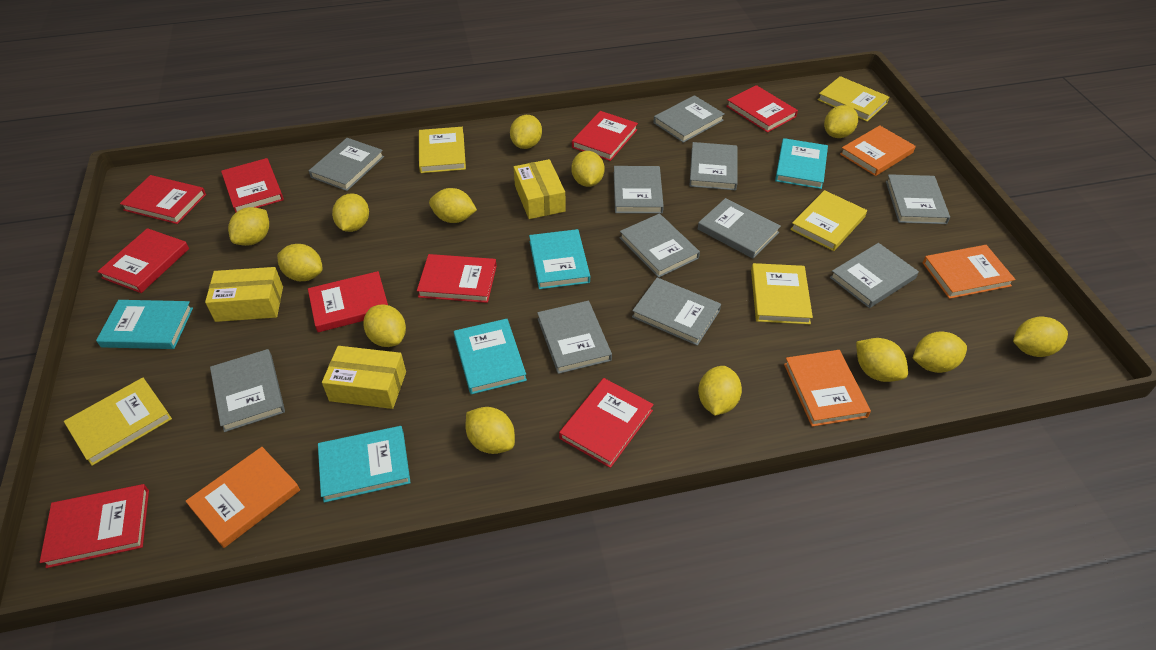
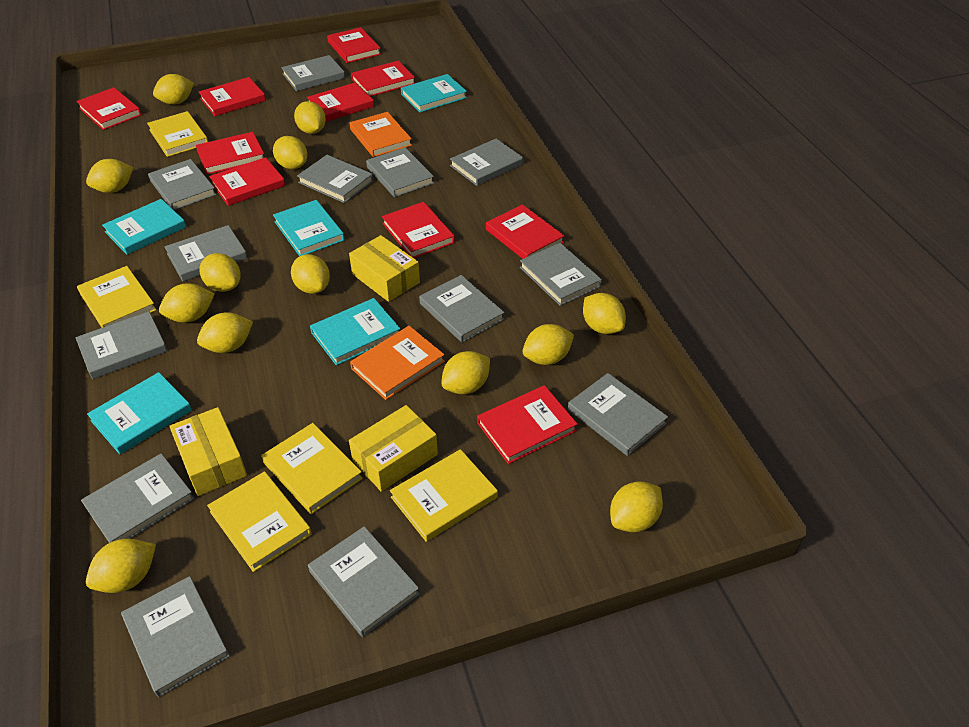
grey book: 11 -> 13
orange book: 4 -> 2
red book: 9 -> 10

